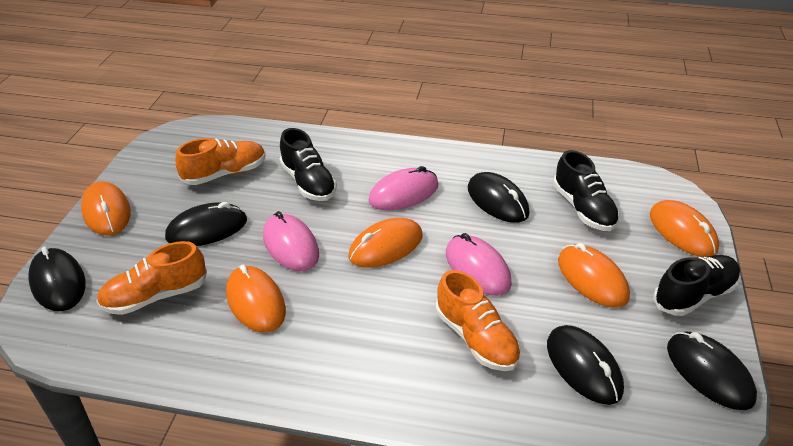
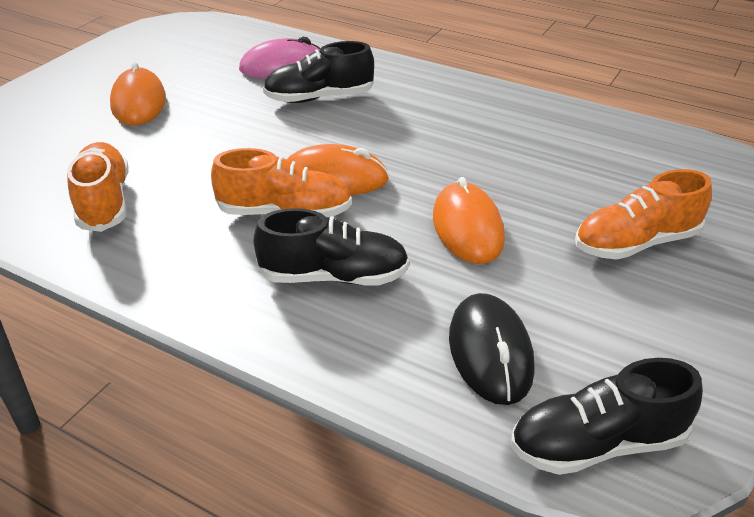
black mouse: 5 -> 1
orange mouse: 5 -> 3
pink mouse: 3 -> 1

